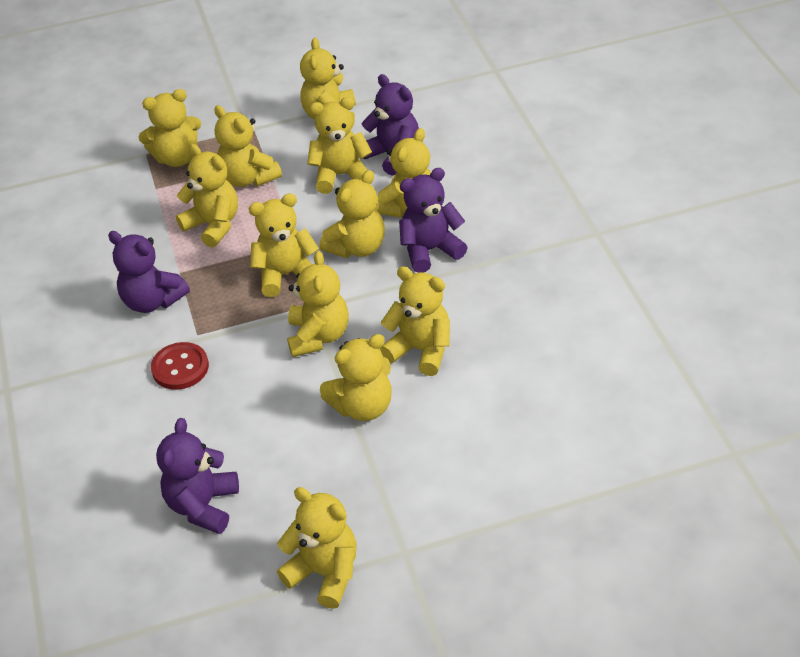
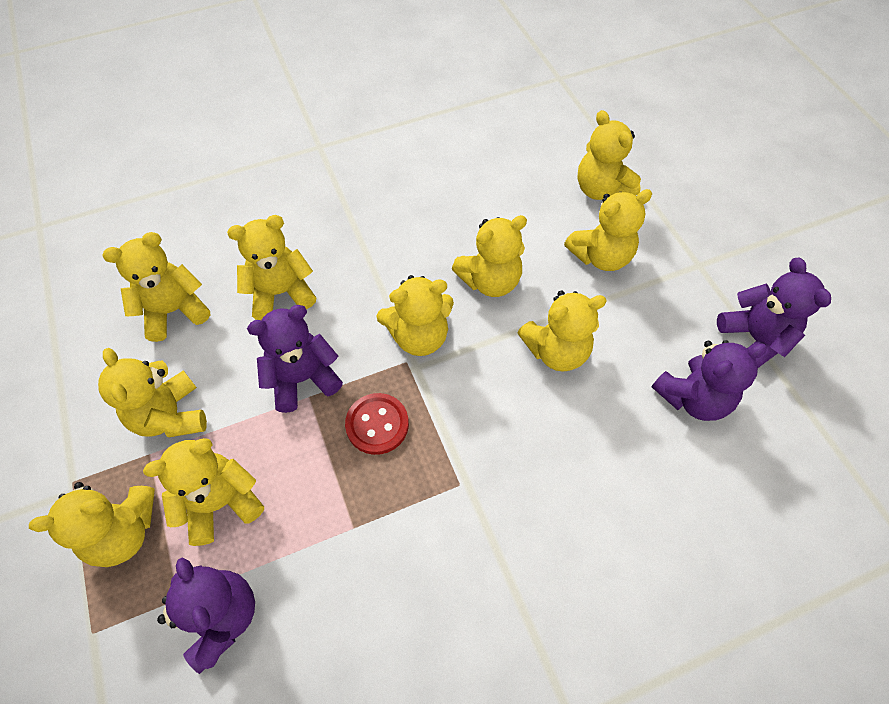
yellow teddy bear: 12 -> 10

